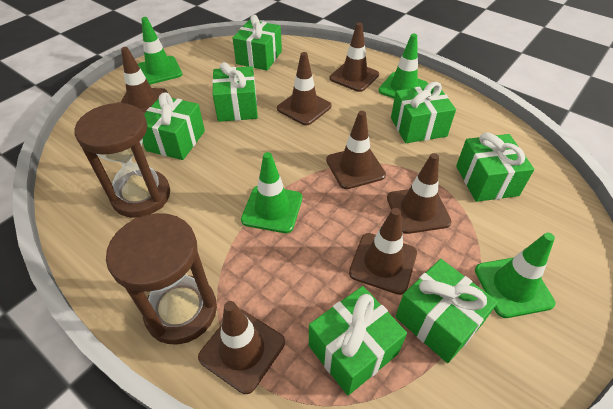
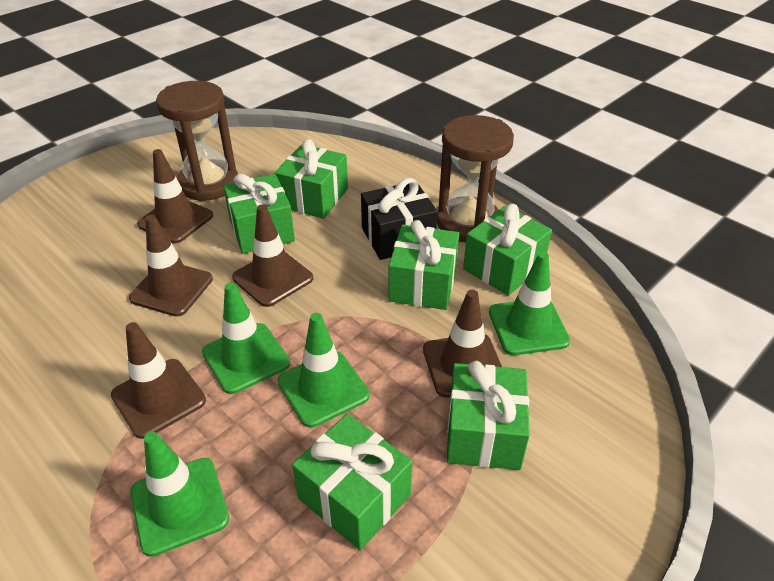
black gift: 0 -> 1
brown traffic cone: 7 -> 5
green gift: 7 -> 6

